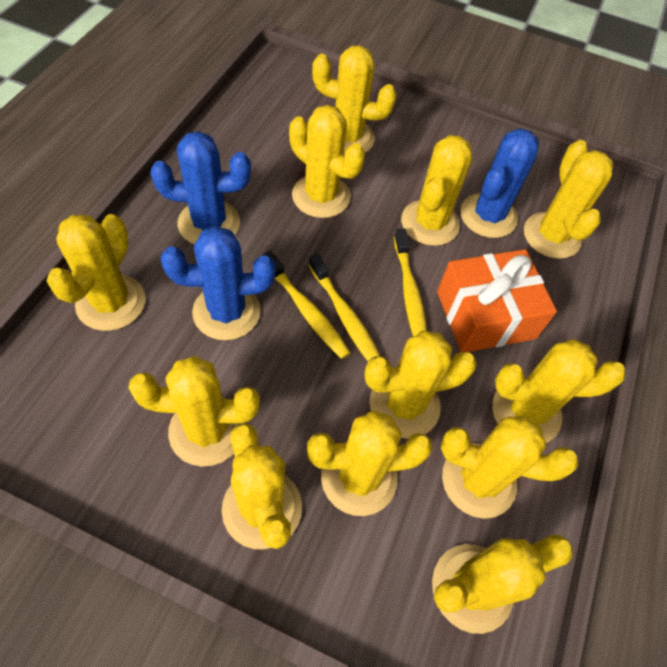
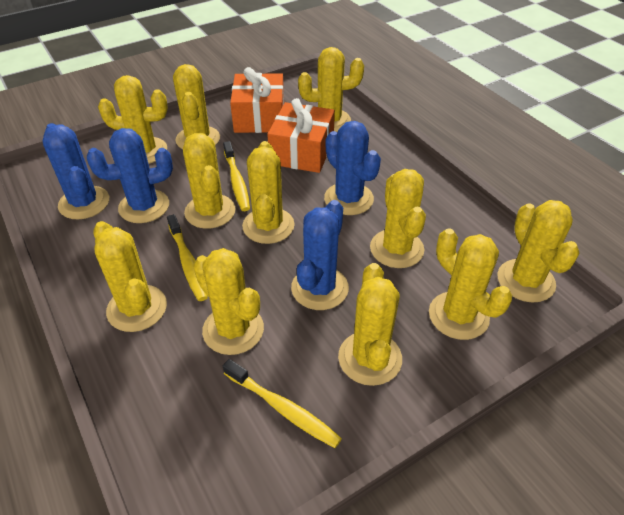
blue cactus: 3 -> 4
orange gift: 1 -> 2
yellow cactus: 12 -> 11

